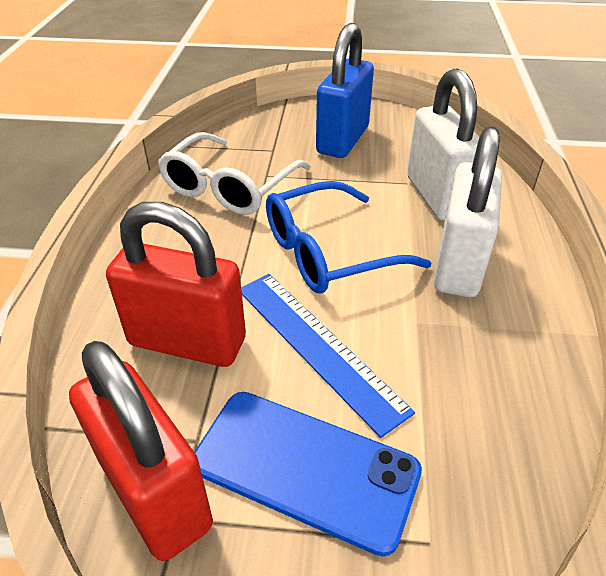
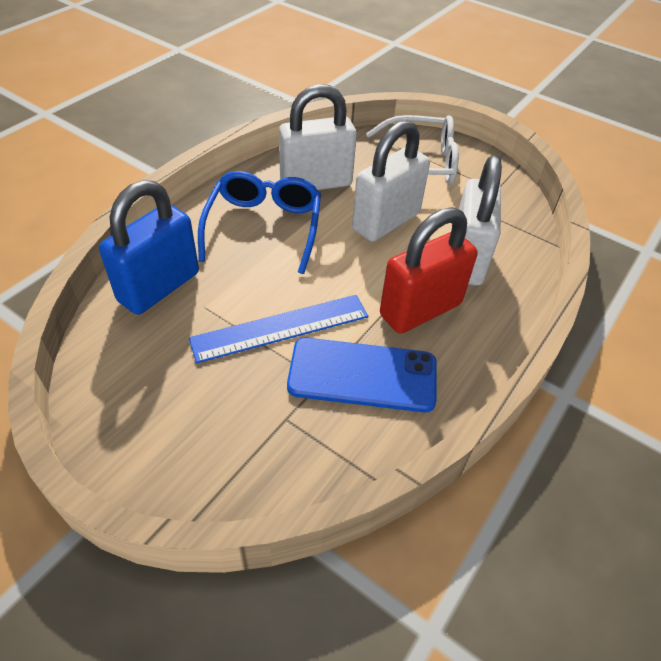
red padlock: 2 -> 1
white padlock: 2 -> 3

